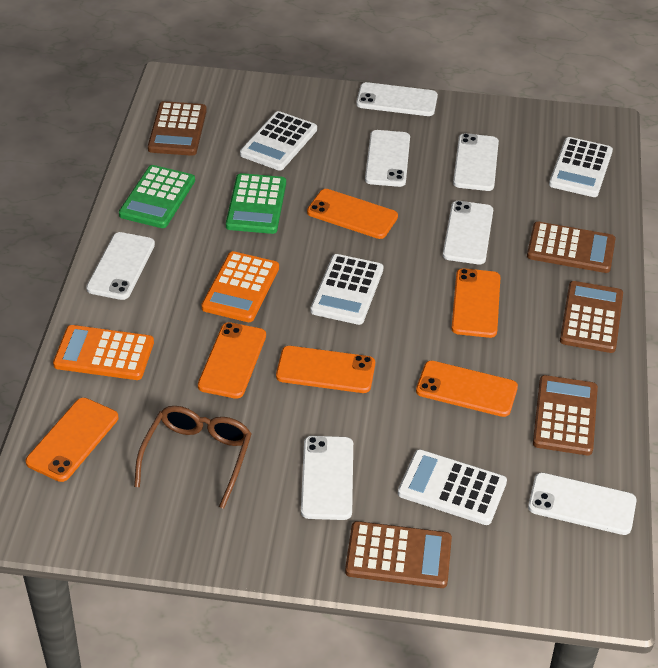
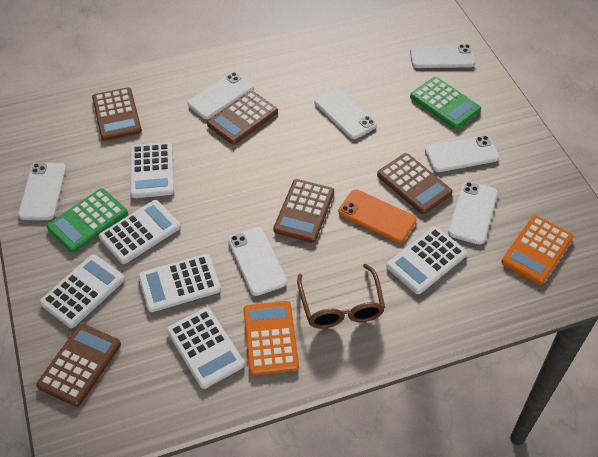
orange phone: 6 -> 1
white calculator: 4 -> 6

